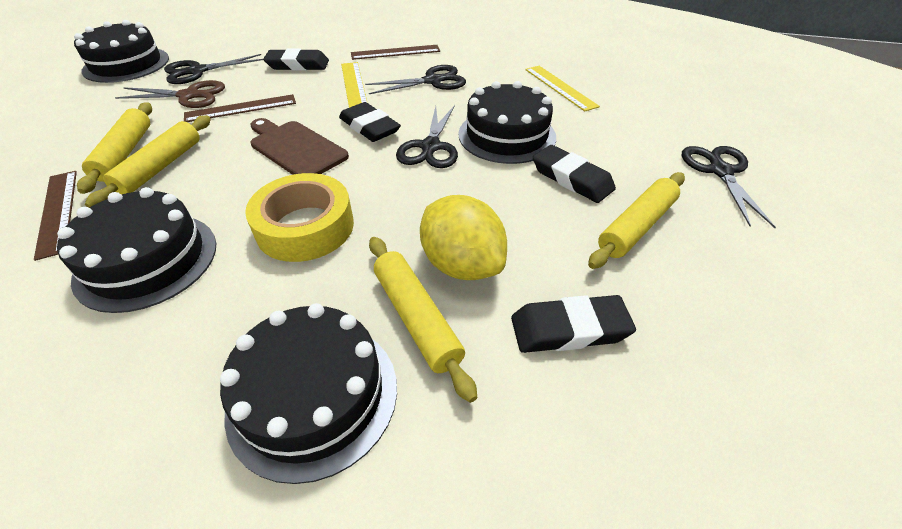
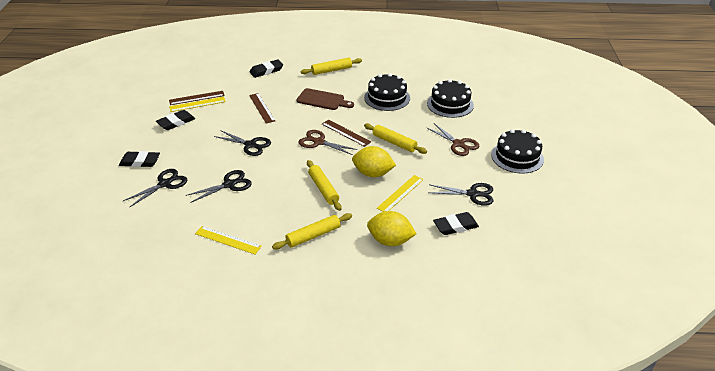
black cake: 4 -> 3
brown scissors: 1 -> 2
yellow lemon: 1 -> 2
yellow ruler: 2 -> 3
yellow tape: 1 -> 0

